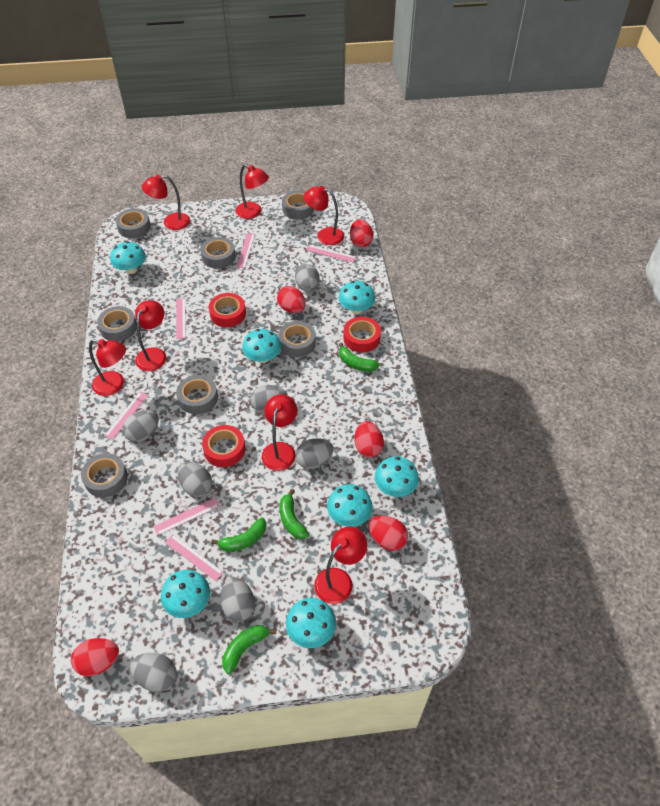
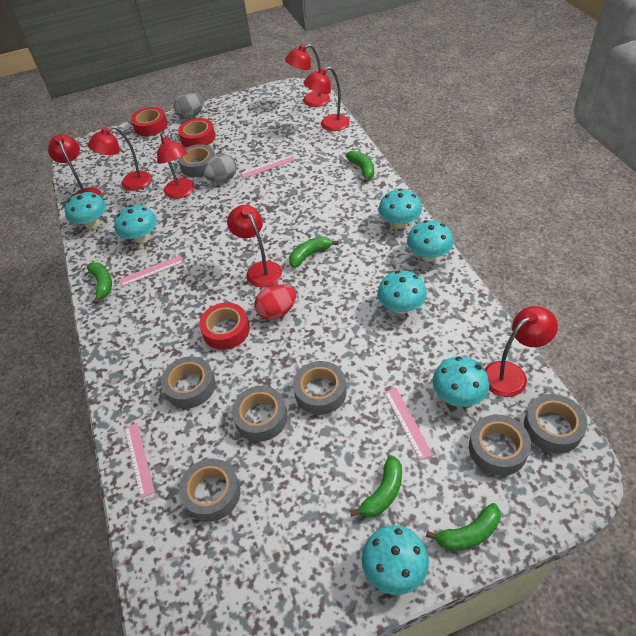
green banana: 4 -> 5
grey egg: 7 -> 2
pink ruler: 6 -> 4
red egg: 5 -> 1

